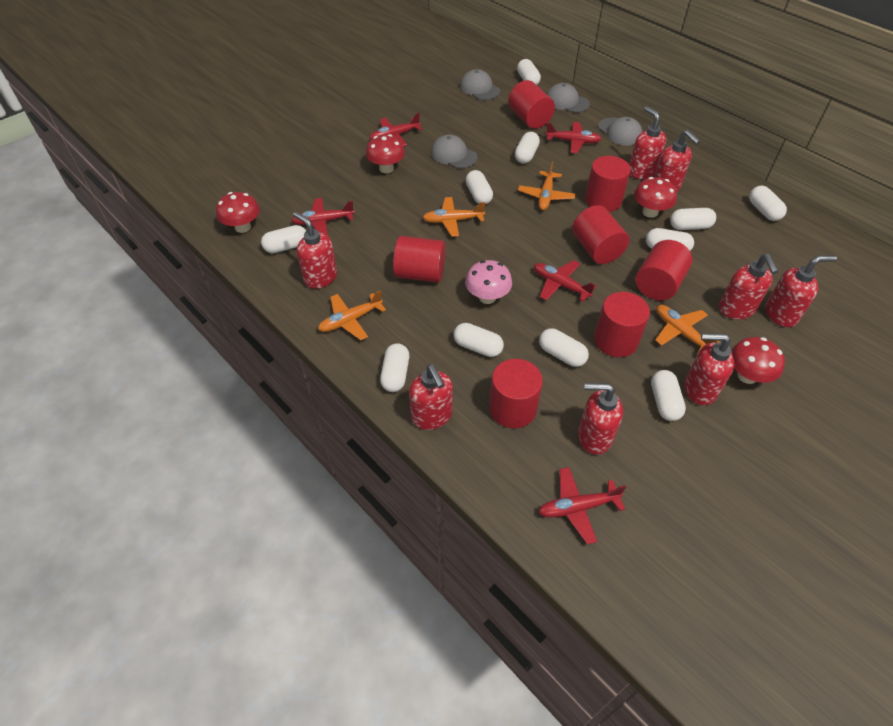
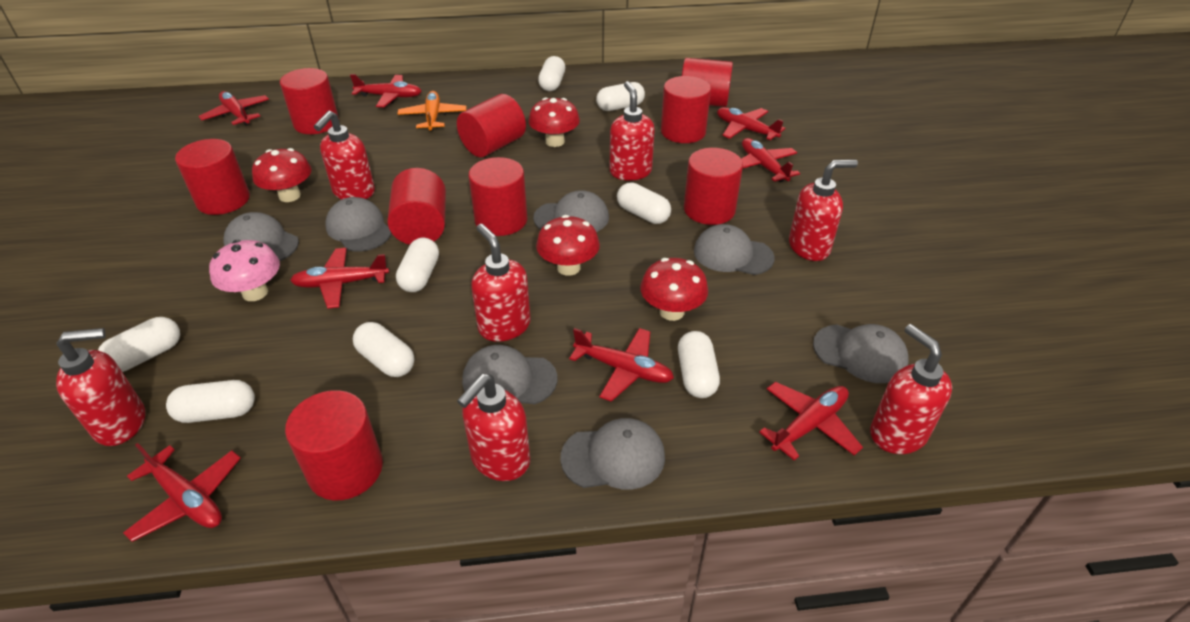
grey cap: 4 -> 7
orange plane: 4 -> 1
red cylinder: 7 -> 9
red plane: 5 -> 8
red soap dispenser: 8 -> 7
white capsule: 11 -> 8

